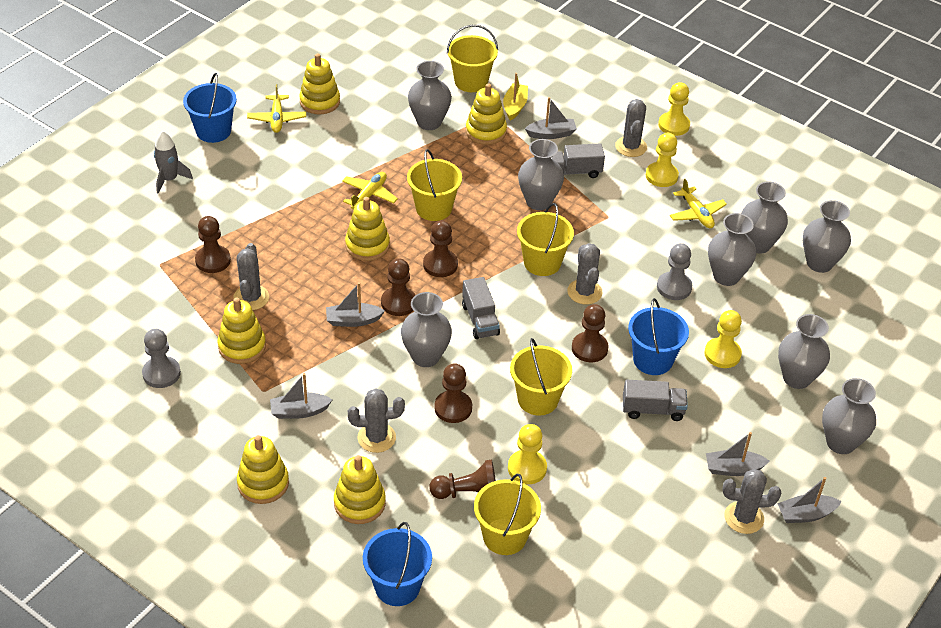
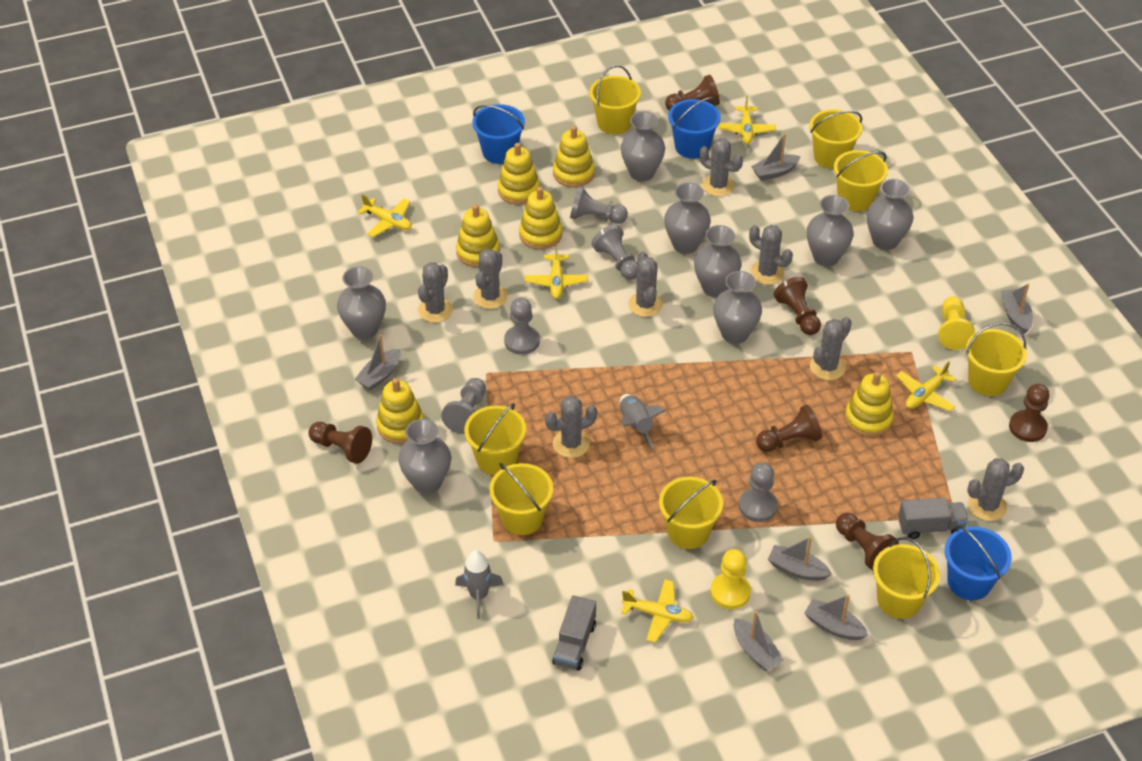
grey boat: 5 -> 6
grey cactus: 5 -> 8
grey pawn: 2 -> 5
grey rocket: 1 -> 2
grey truck: 3 -> 2
yellow boat: 1 -> 0
yellow bucket: 5 -> 8
yellow pawn: 4 -> 2
yellow plane: 3 -> 5

